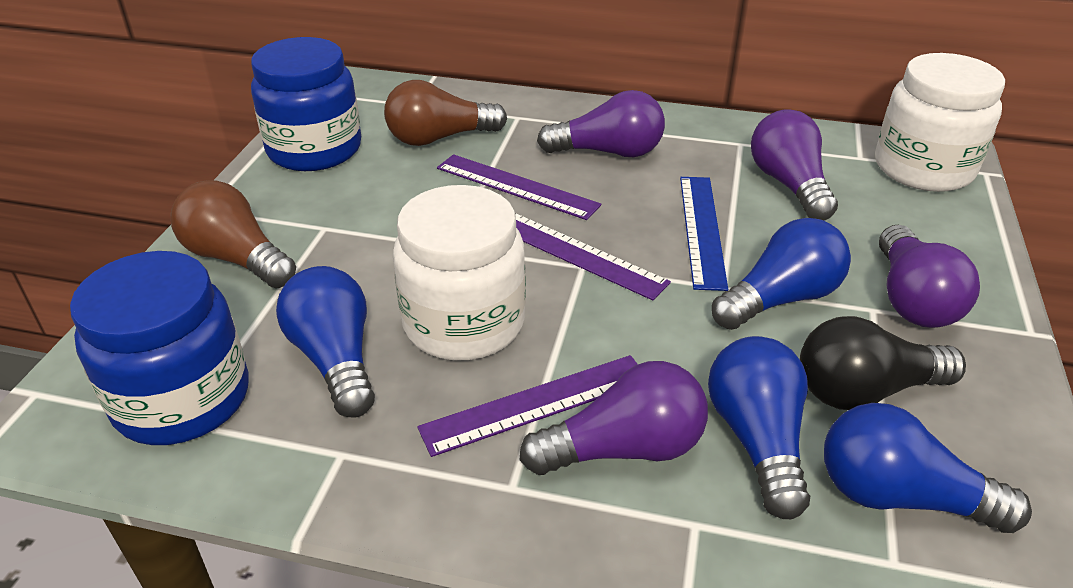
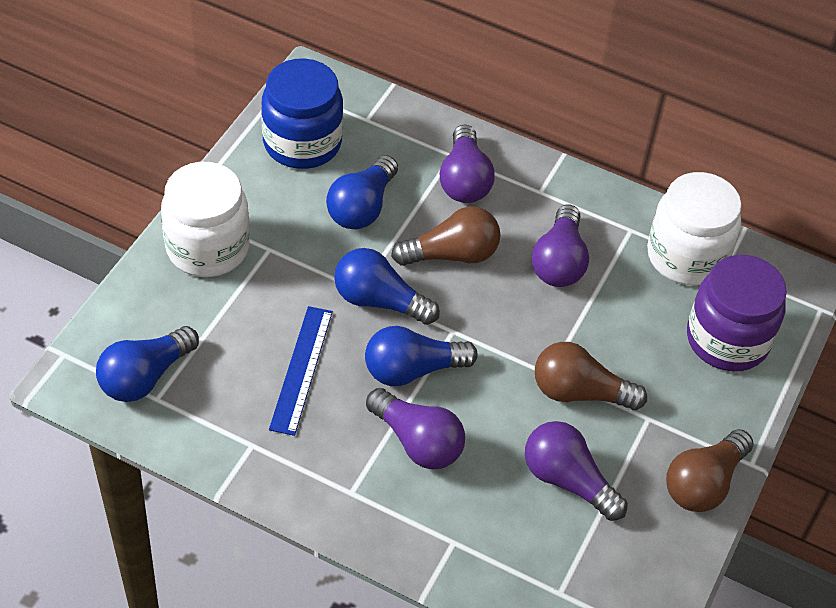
black light bulb: 1 -> 0
blue jar: 2 -> 1
brown light bulb: 2 -> 3
purple jar: 0 -> 1
purple ruler: 3 -> 0

